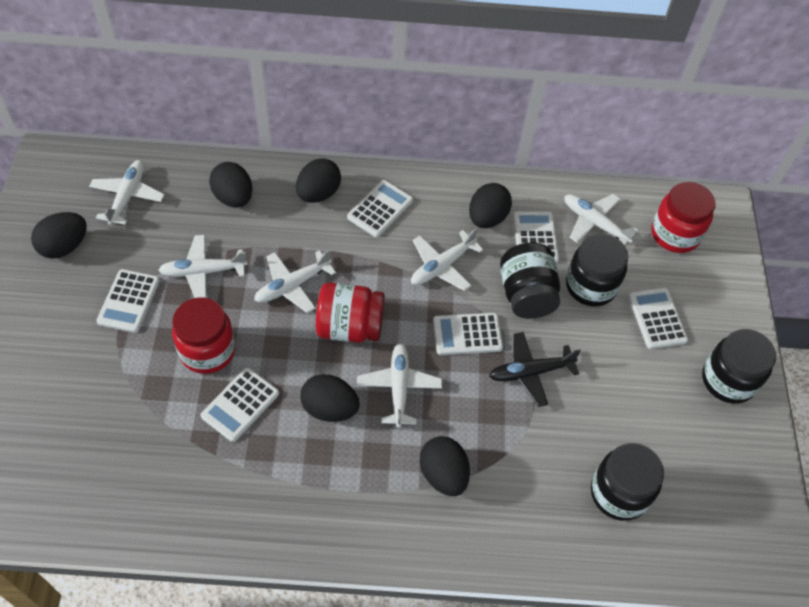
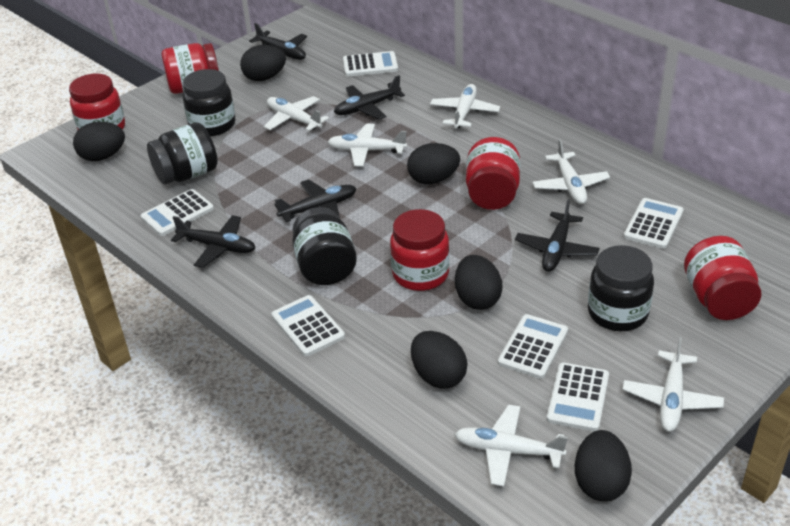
black plane: 1 -> 5
red jar: 3 -> 5

